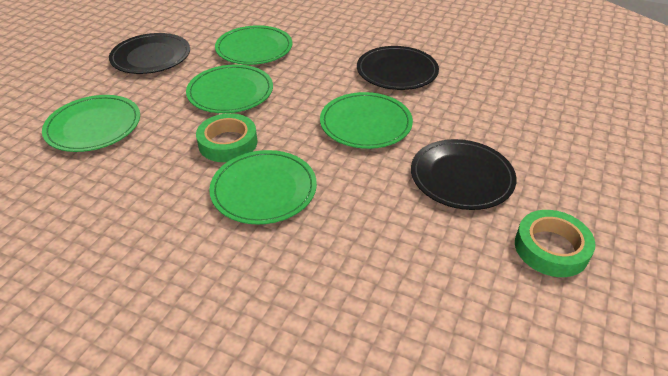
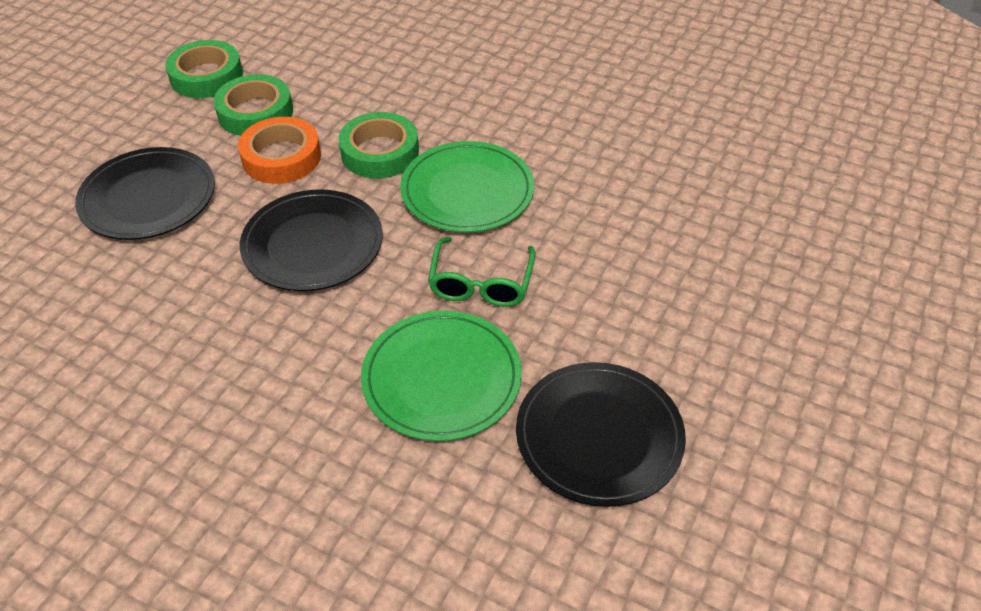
green glasses: 0 -> 1
green plate: 5 -> 2
green tape: 2 -> 3
orange tape: 0 -> 1

